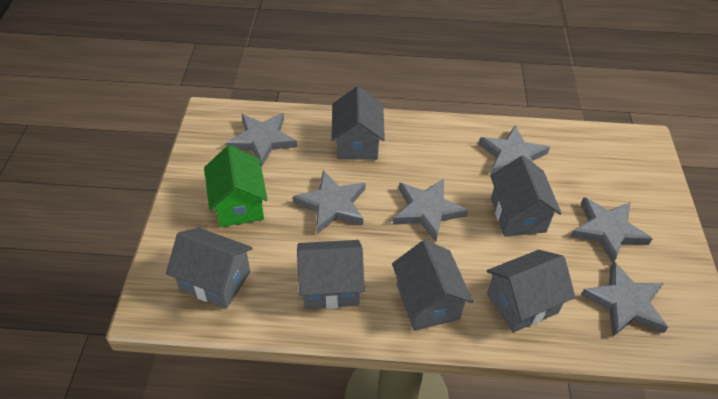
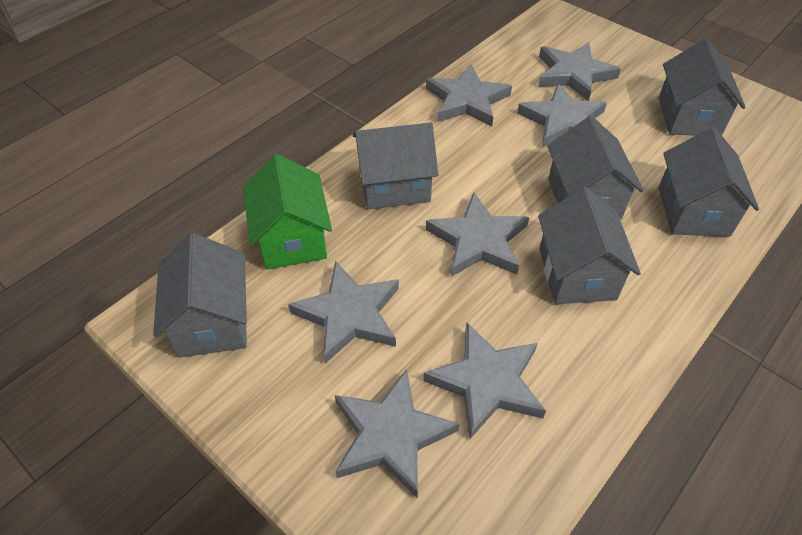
grey star: 6 -> 7

